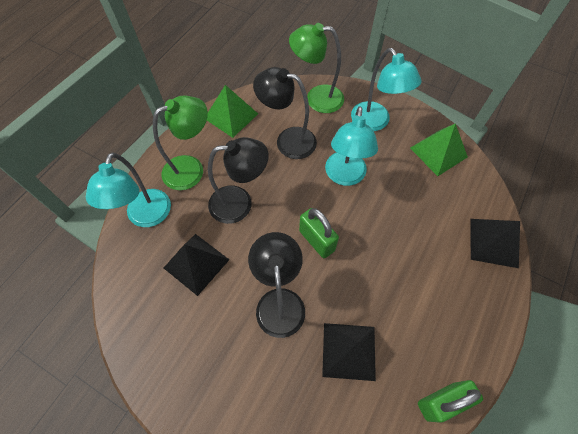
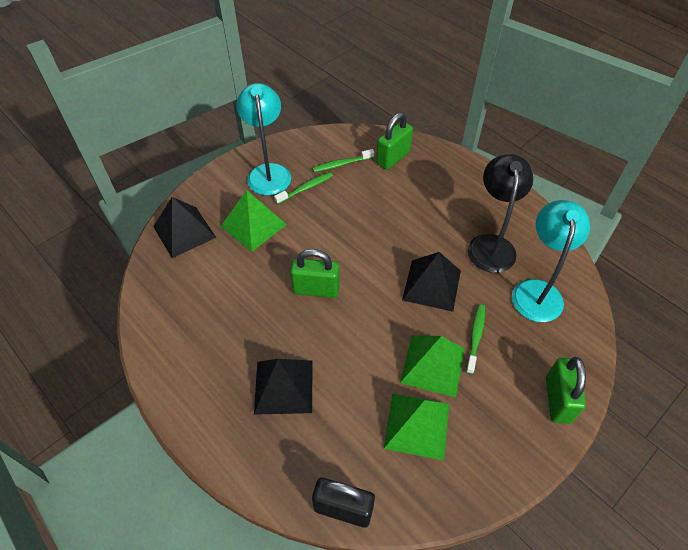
black lamp: 3 -> 1
black padlock: 0 -> 1
green lamp: 2 -> 0
green padlock: 2 -> 3
green pyramid: 2 -> 3
green toothbrush: 0 -> 3
turquoise lamp: 3 -> 2

